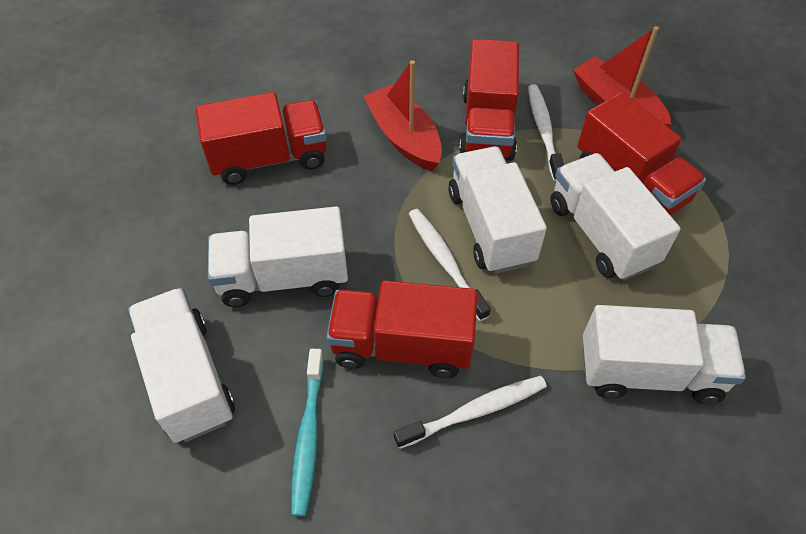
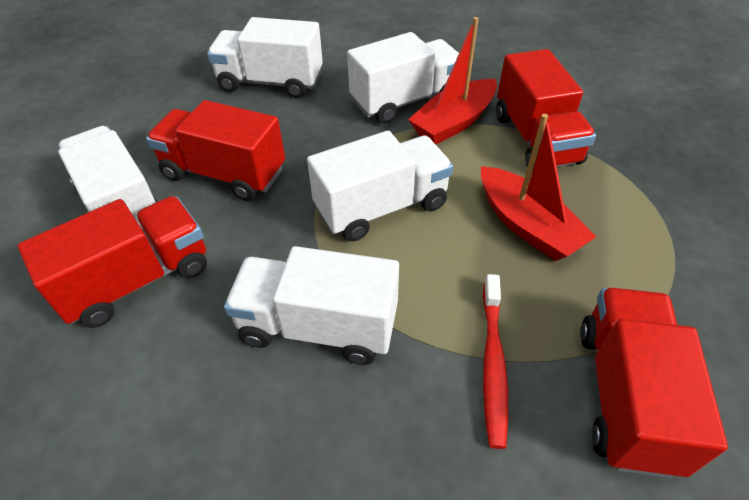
red toothbrush: 0 -> 1
turquoise toothbrush: 1 -> 0
white toothbrush: 3 -> 0

